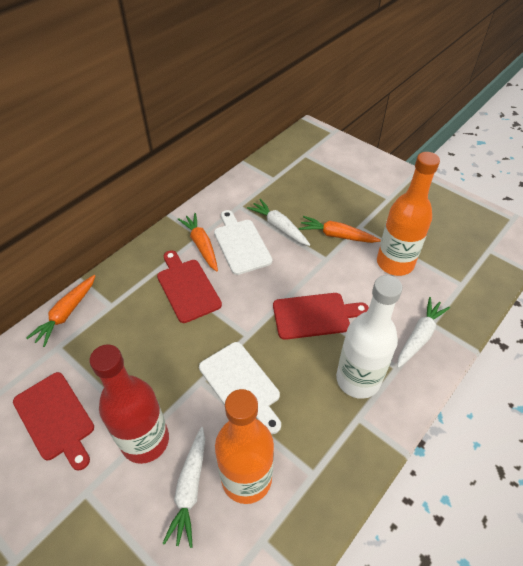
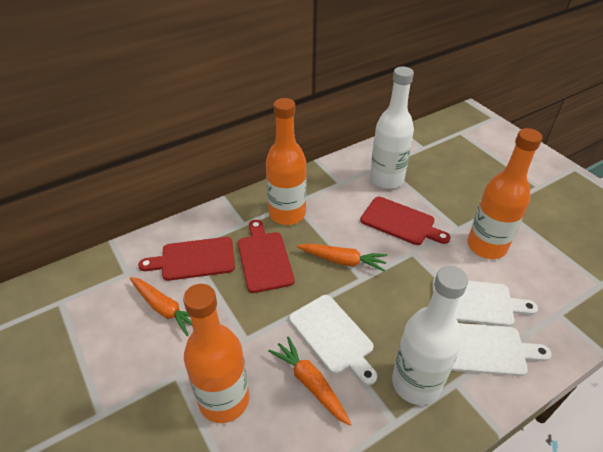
orange bottle: 2 -> 3
red bottle: 1 -> 0
white bottle: 1 -> 2
white carrot: 3 -> 0
white cutting board: 2 -> 3

